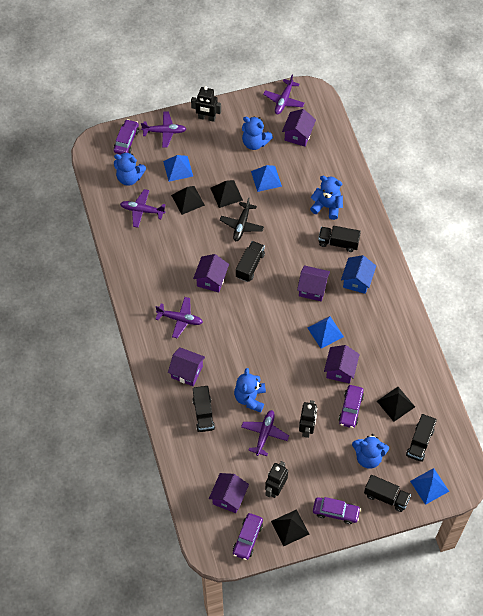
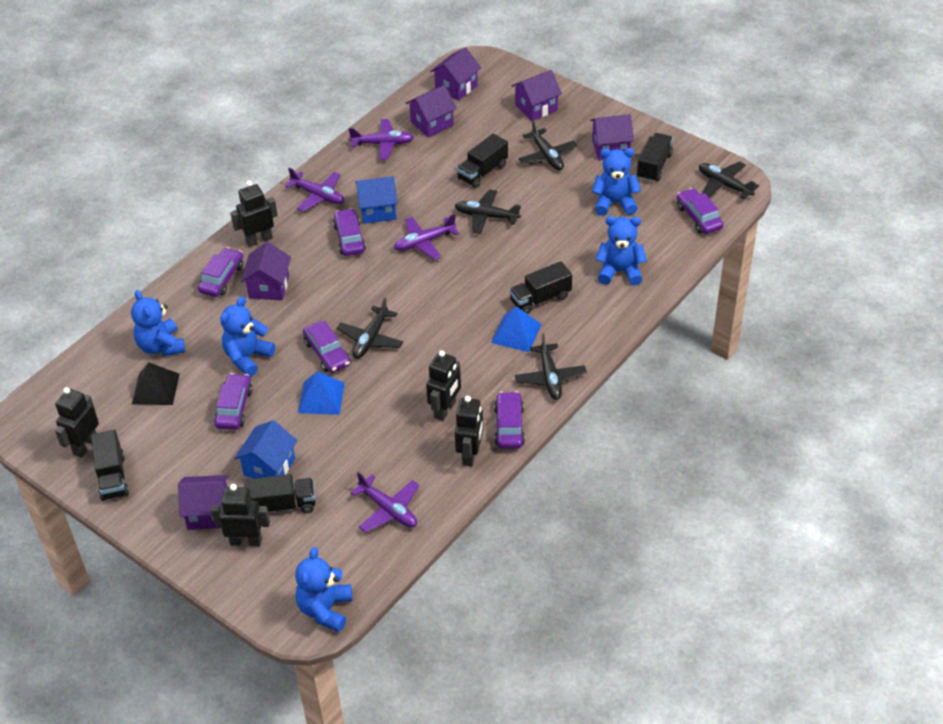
black plane: 1 -> 5
black pyramid: 4 -> 1
black robot: 3 -> 5
blue house: 1 -> 2
blue pyramid: 4 -> 2
purple car: 4 -> 6
purple plane: 5 -> 4

